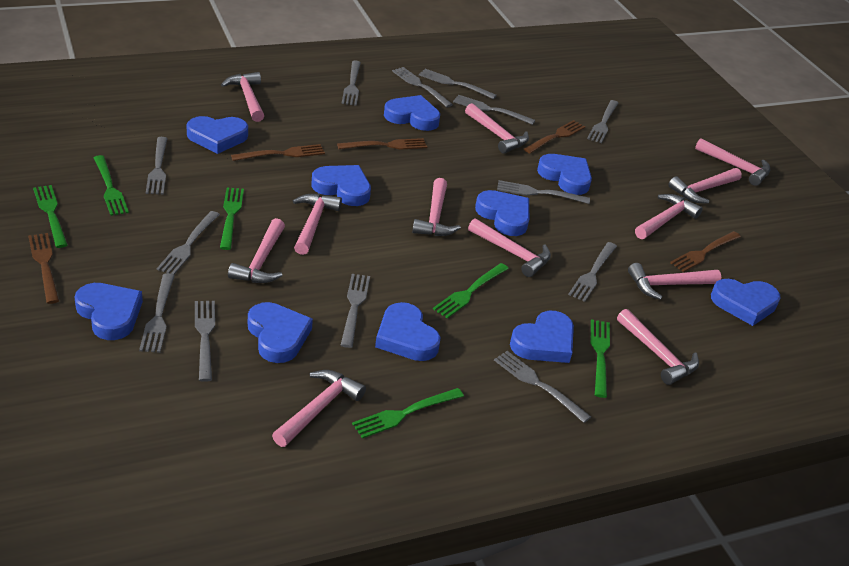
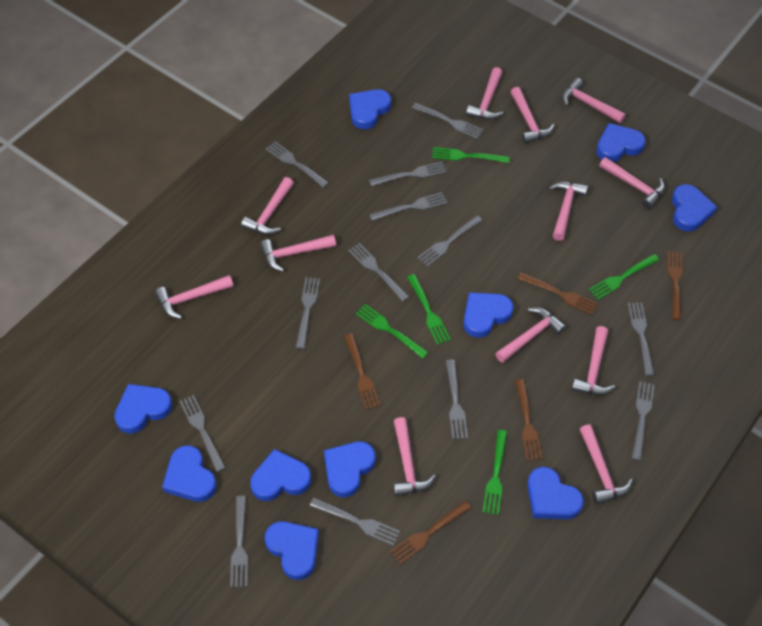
green fork: 6 -> 5

